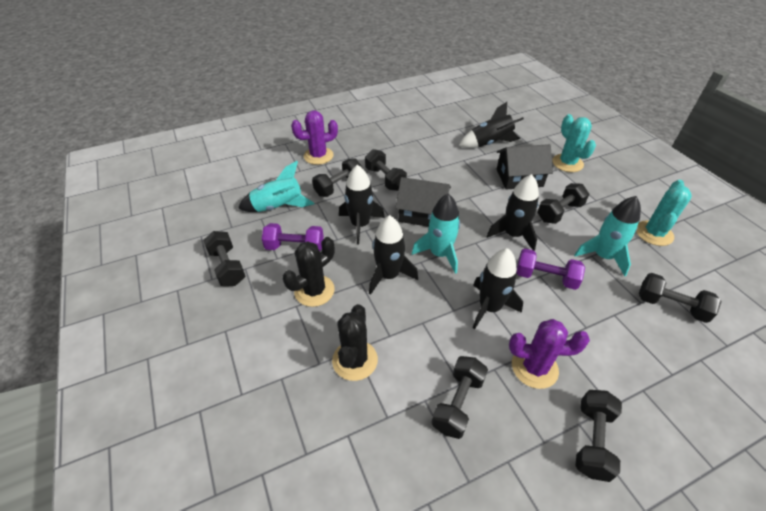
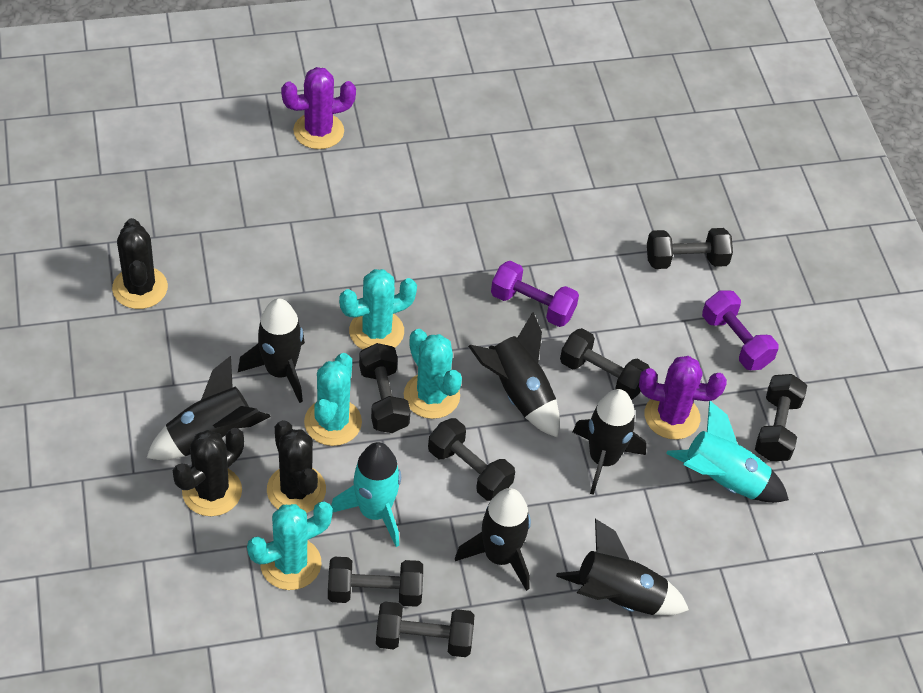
black cactus: 2 -> 3
black house: 2 -> 0
black rocket: 5 -> 6
turquoise cactus: 2 -> 4
turquoise rocket: 3 -> 2

